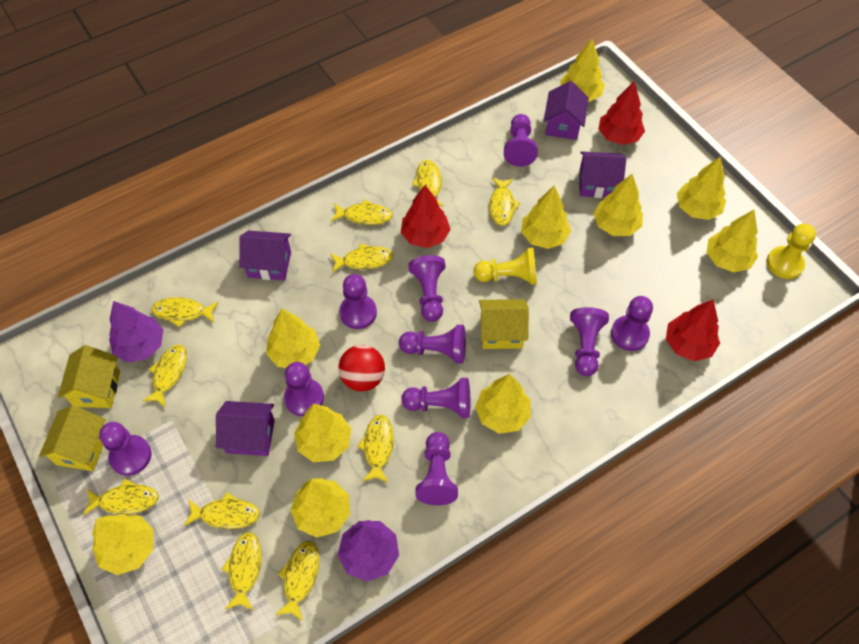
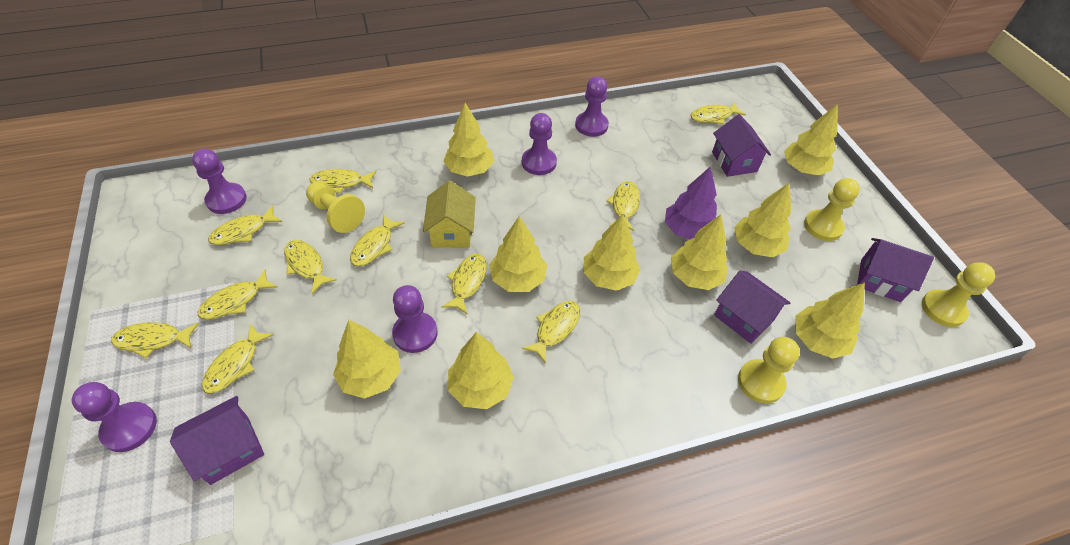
purple pawn: 10 -> 5
purple tree: 2 -> 1
red ball: 1 -> 0
red tree: 3 -> 0
yellow house: 3 -> 1
yellow pawn: 2 -> 4
yellow tree: 10 -> 9

